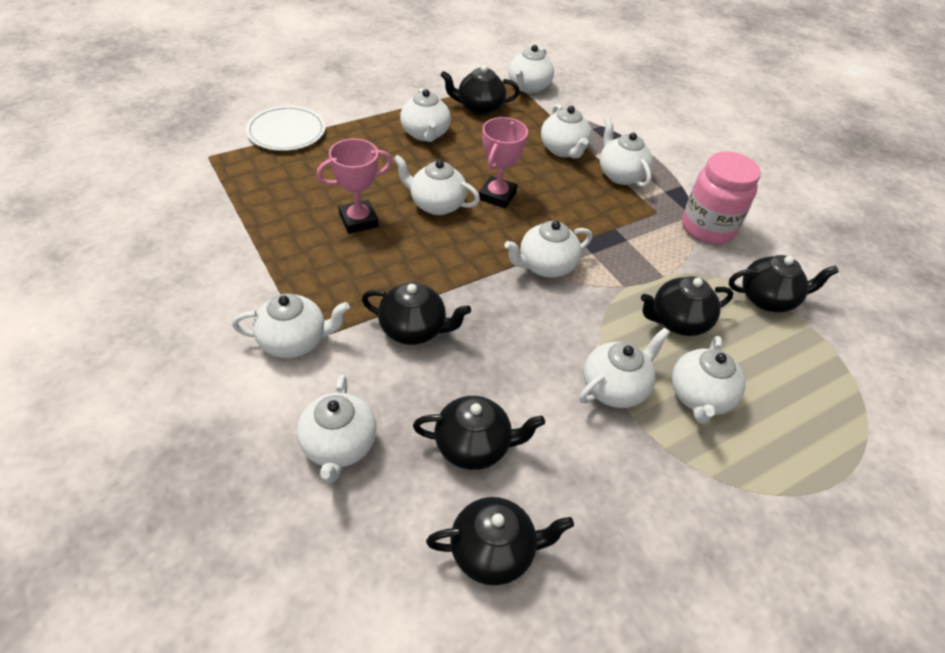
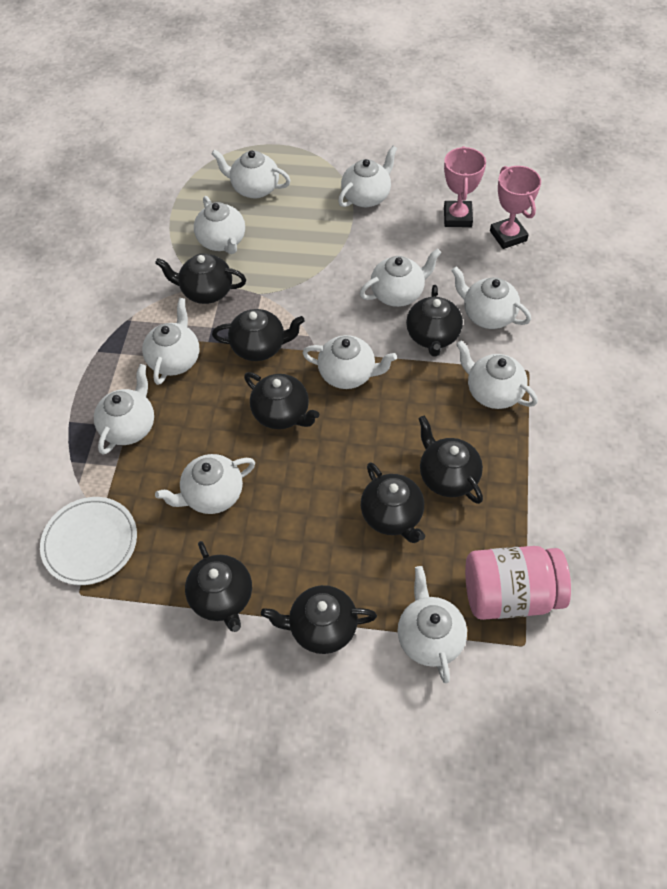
black teapot: 6 -> 8
white teapot: 10 -> 11

